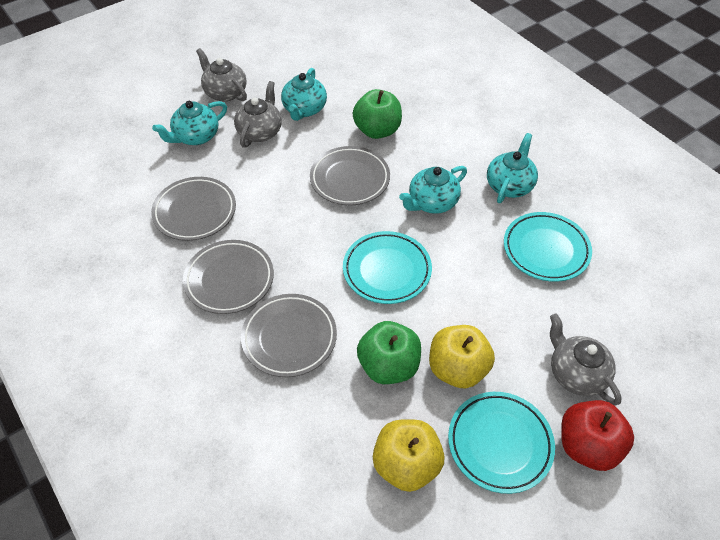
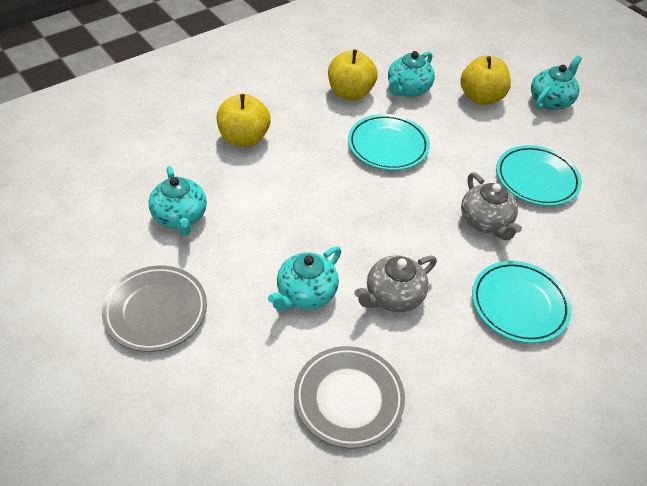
green apple: 2 -> 0
grey plate: 4 -> 2
grey teapot: 3 -> 2
red apple: 1 -> 0
yellow apple: 2 -> 3

